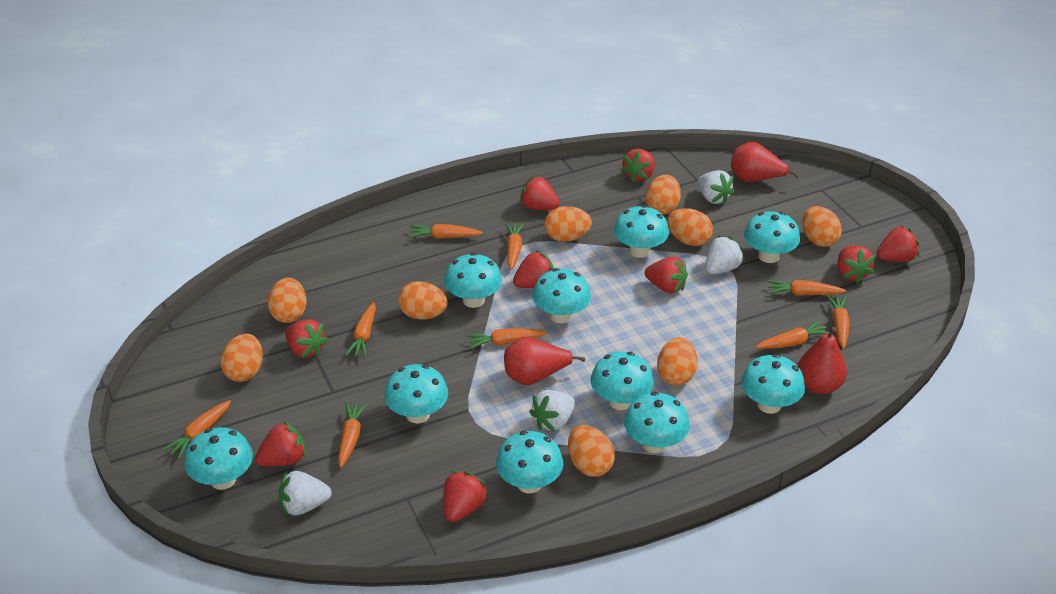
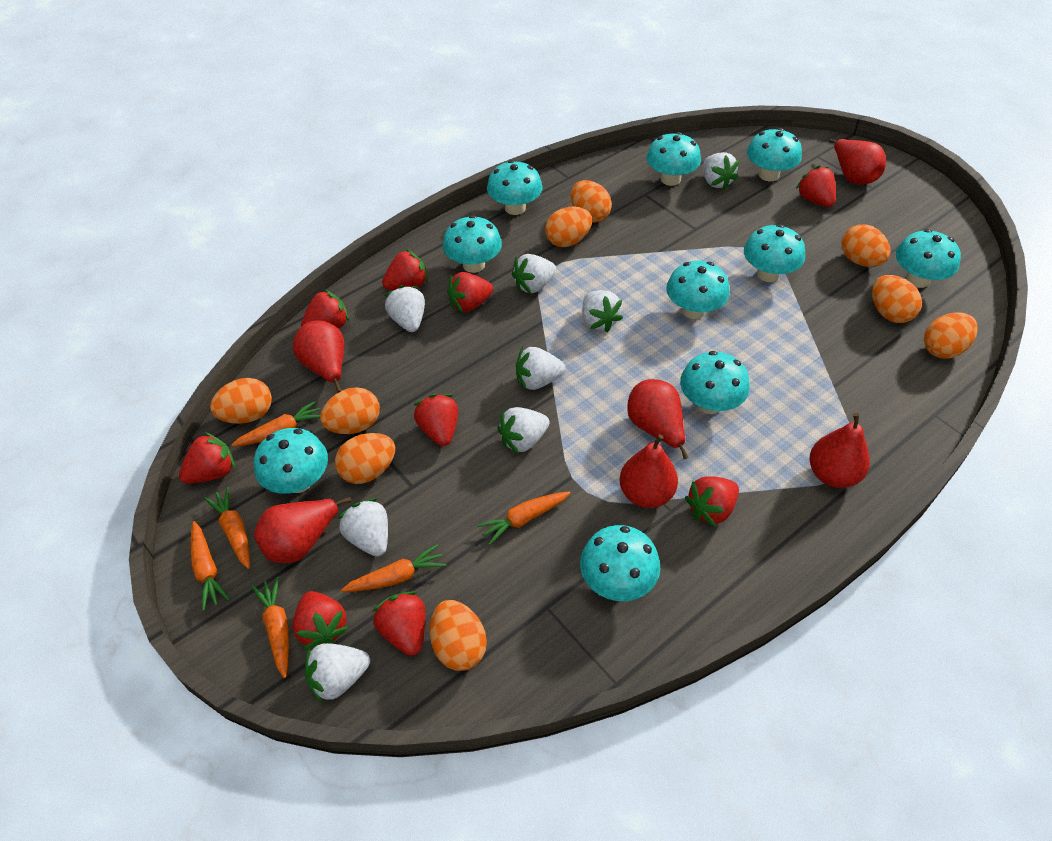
orange carrot: 9 -> 6
red pear: 3 -> 6
white strawberry: 4 -> 8

